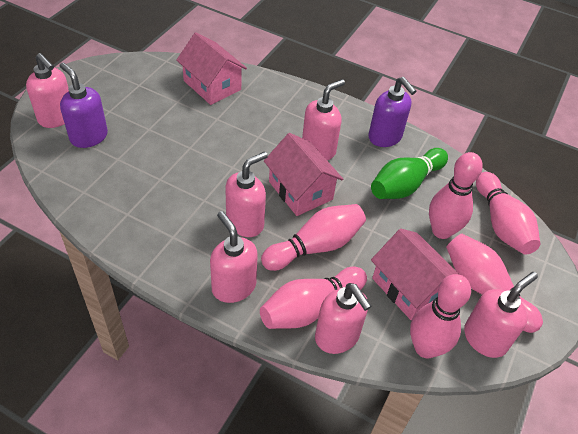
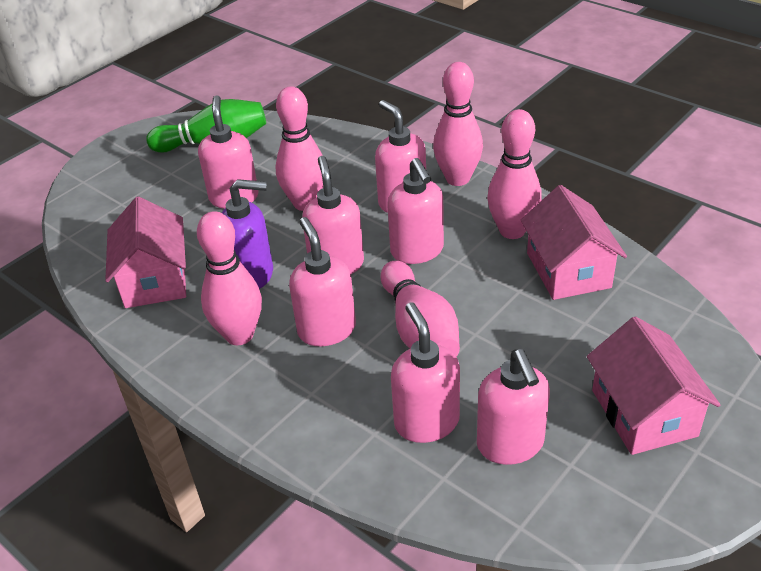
pink bowling pin: 6 -> 5
pink soap dispenser: 6 -> 7
purple soap dispenser: 2 -> 1

